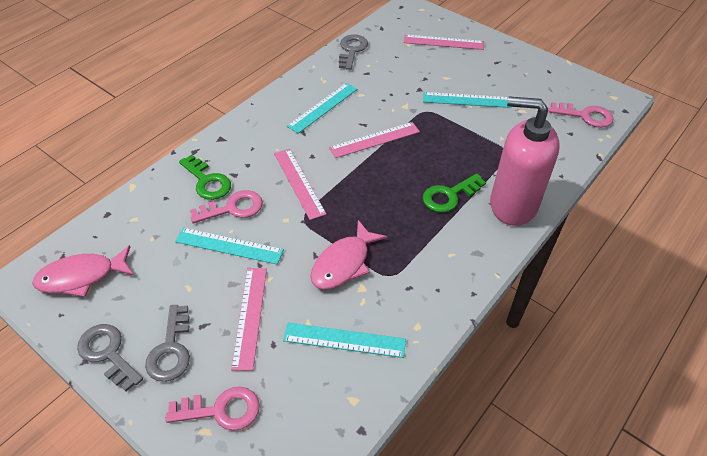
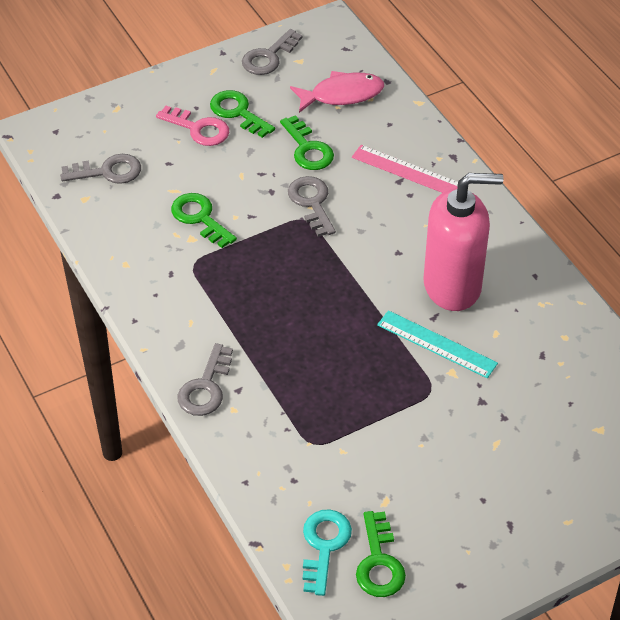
green key: 2 -> 4
grey key: 3 -> 4
pink fish: 2 -> 1
pink key: 3 -> 1
pink ruler: 4 -> 1
turquoise key: 0 -> 1
turquoise ruler: 4 -> 1

